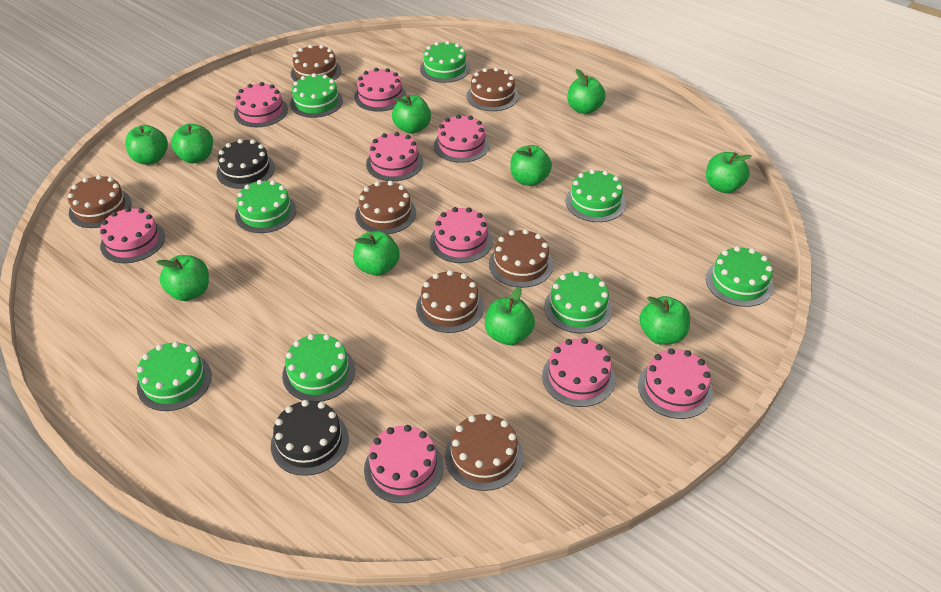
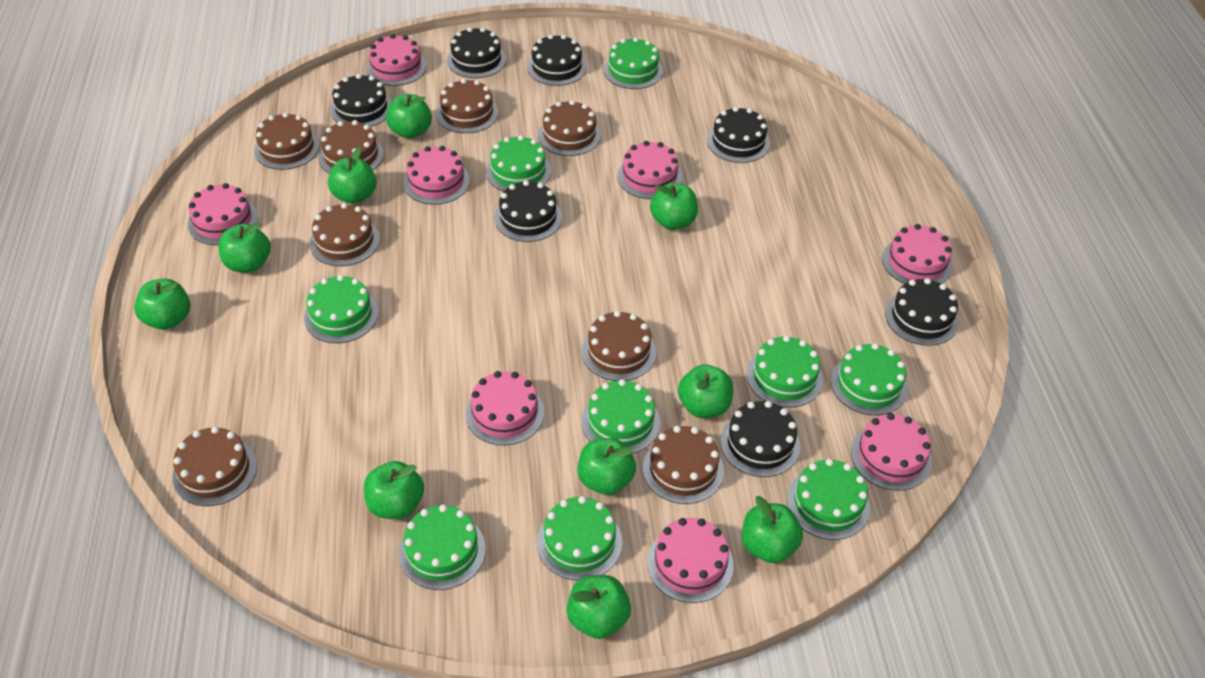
black cake: 2 -> 7
brown cake: 7 -> 8
green cake: 8 -> 9
pink cake: 9 -> 8

